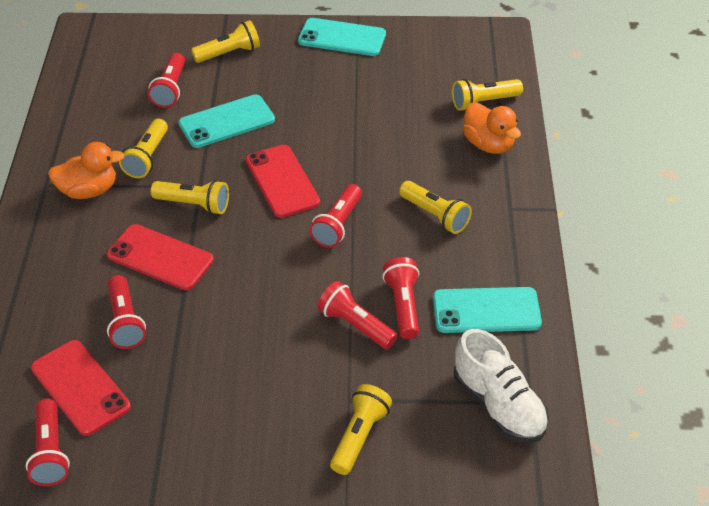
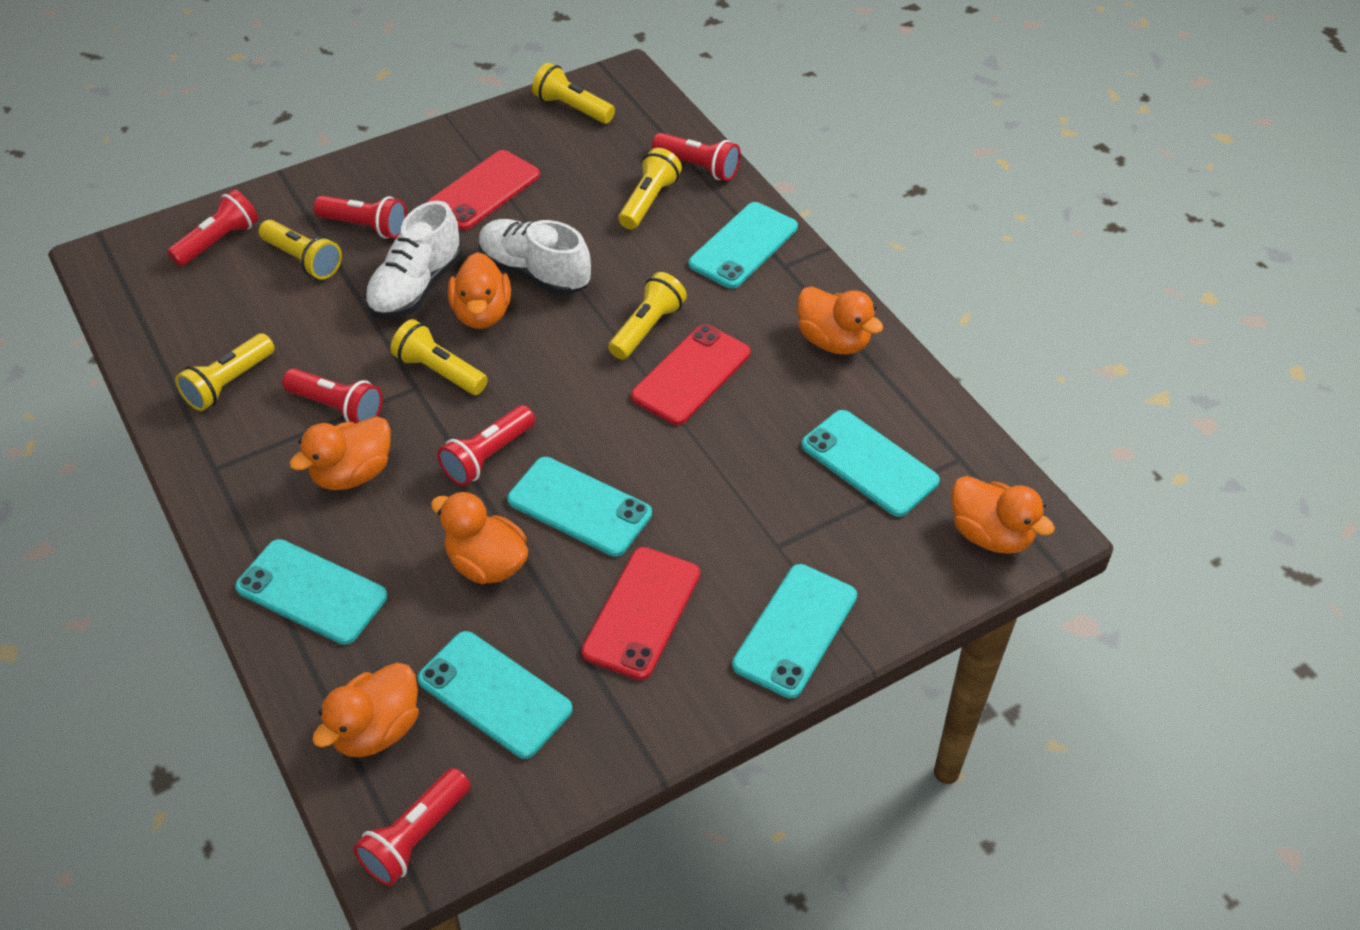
orange duck: 2 -> 6
turquoise phone: 3 -> 6
white shoe: 1 -> 2

